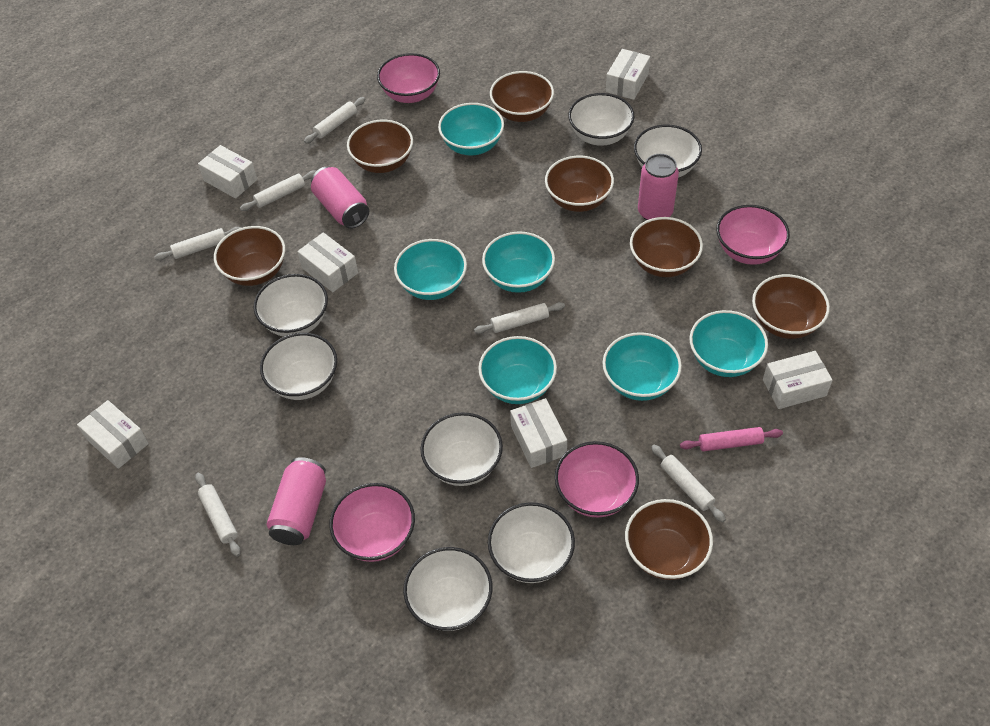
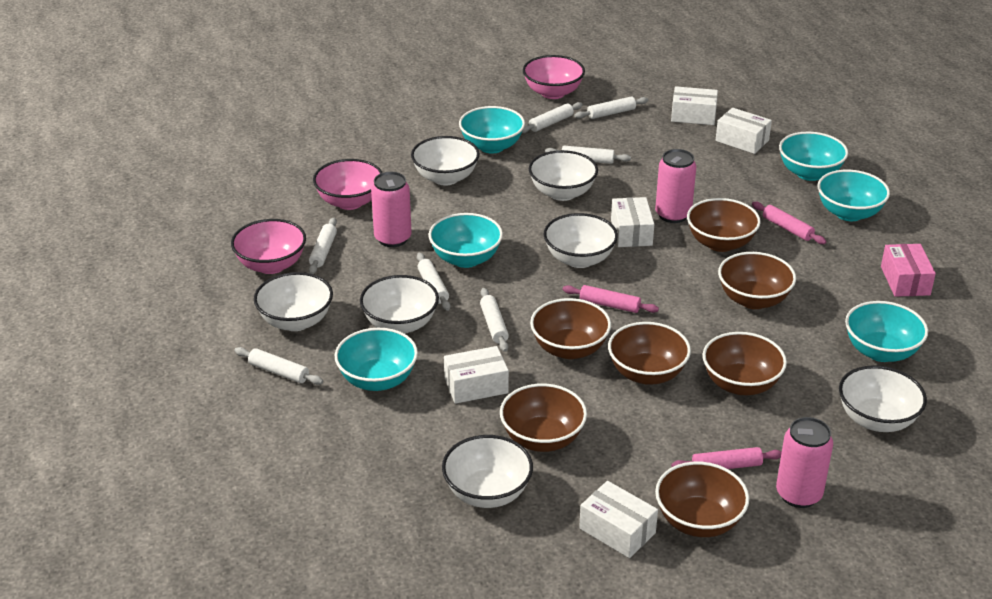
pink bowl: 4 -> 3
pink box: 0 -> 1
pink rolling pin: 1 -> 3
white box: 6 -> 5
white rolling pin: 6 -> 7

